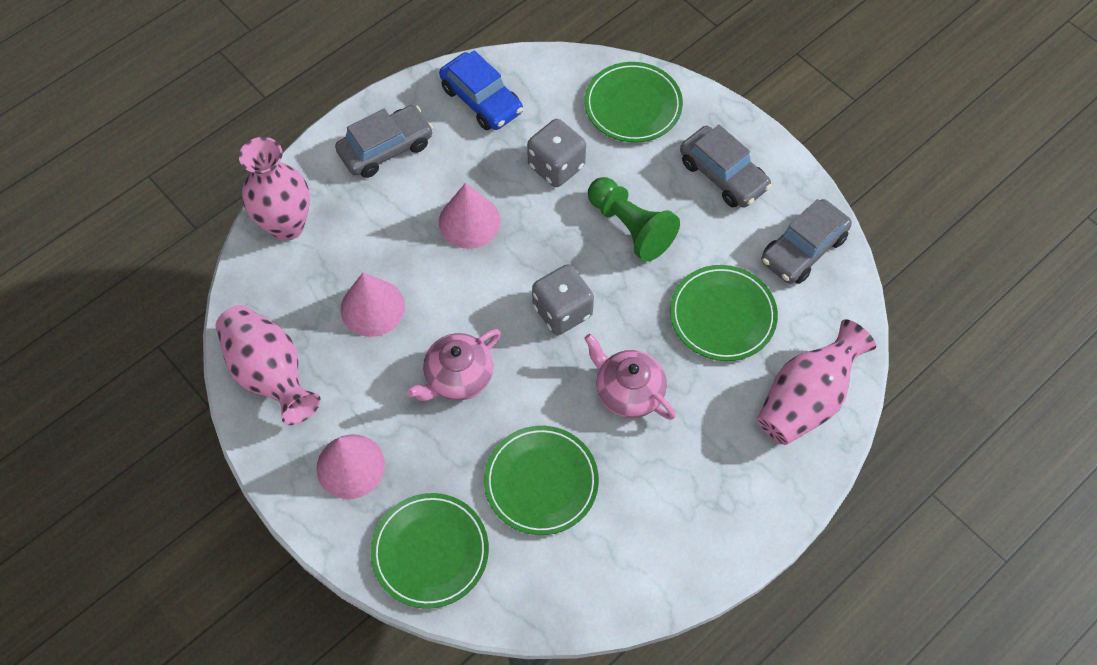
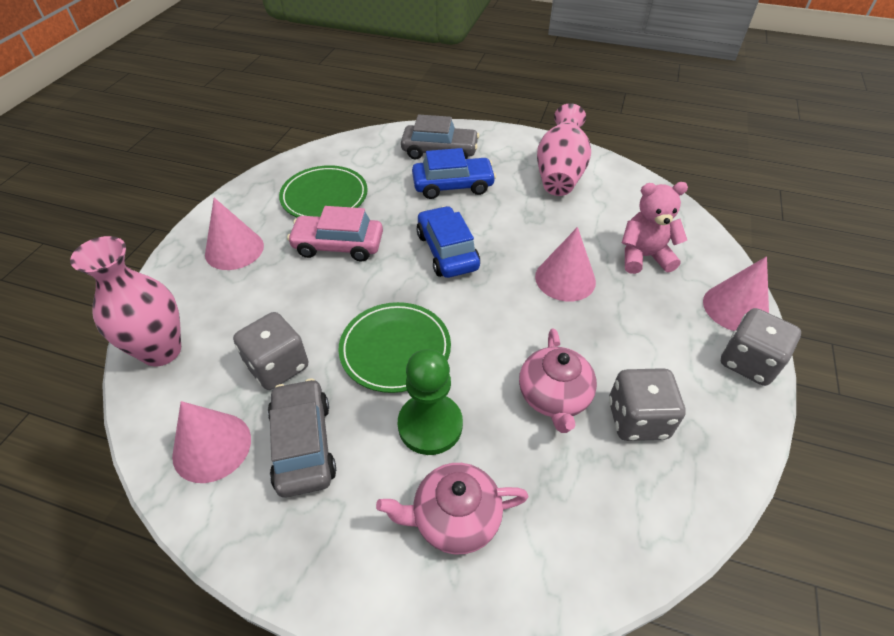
blue car: 1 -> 2
green plate: 4 -> 2
grey car: 3 -> 2
grey dice: 2 -> 3
pink car: 0 -> 1
pink cone: 3 -> 4
pink teddy bear: 0 -> 1
pink vase: 3 -> 2

